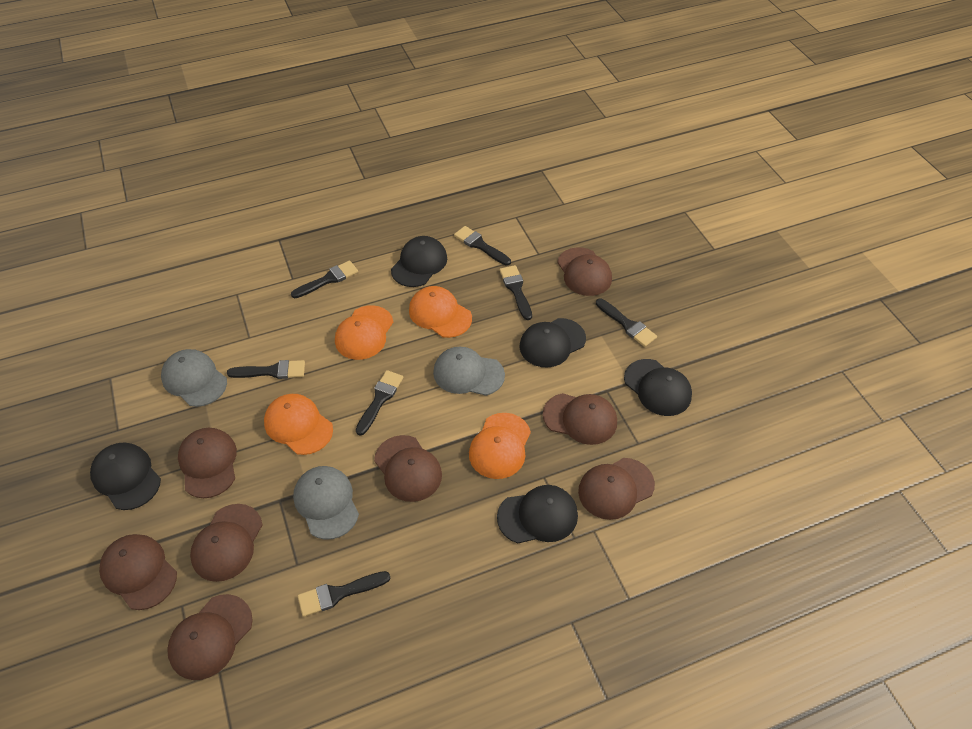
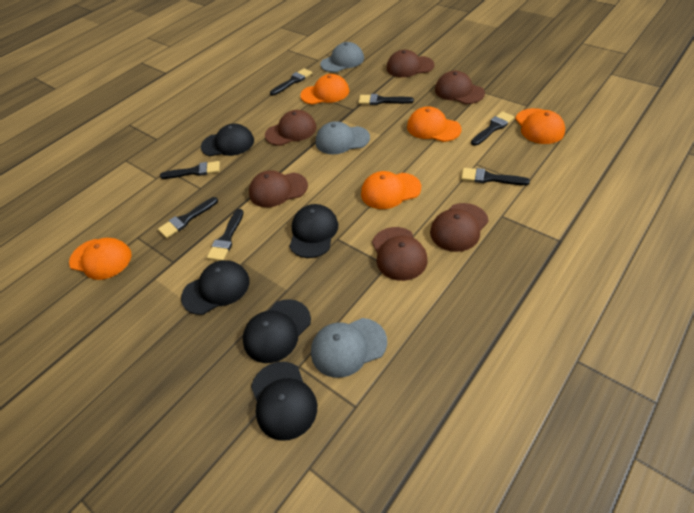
brown cap: 8 -> 6
orange cap: 4 -> 5

